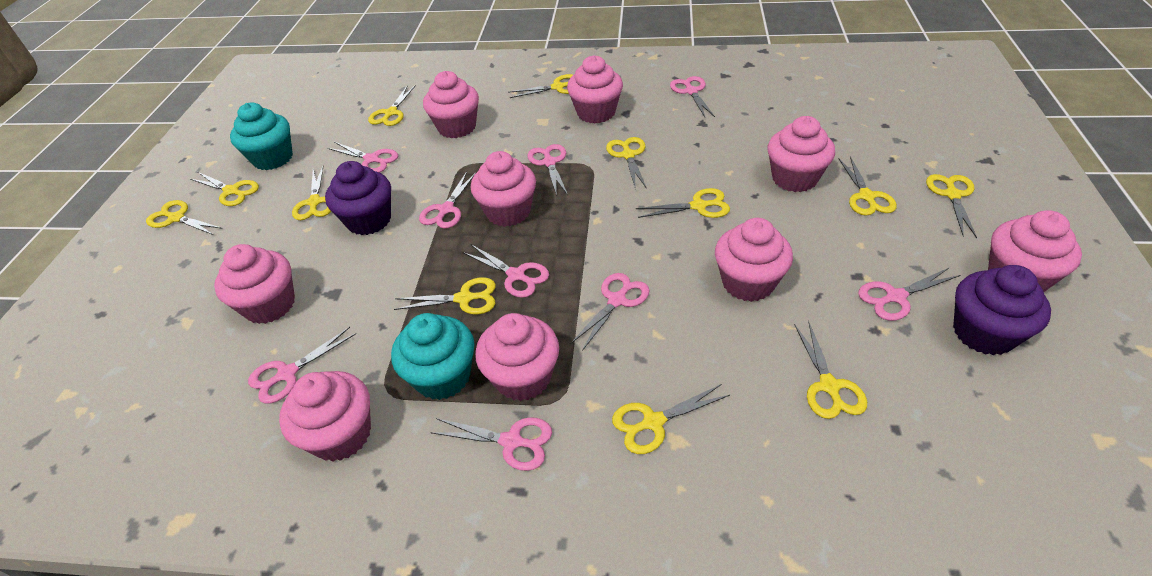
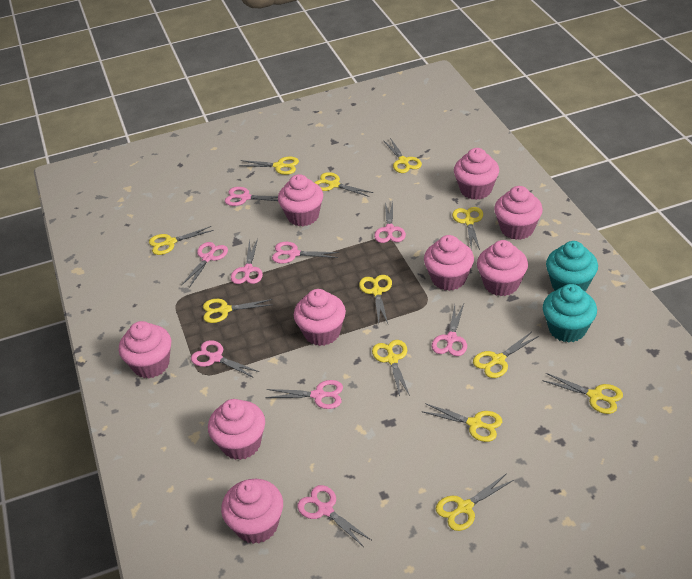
purple cupcake: 2 -> 0

